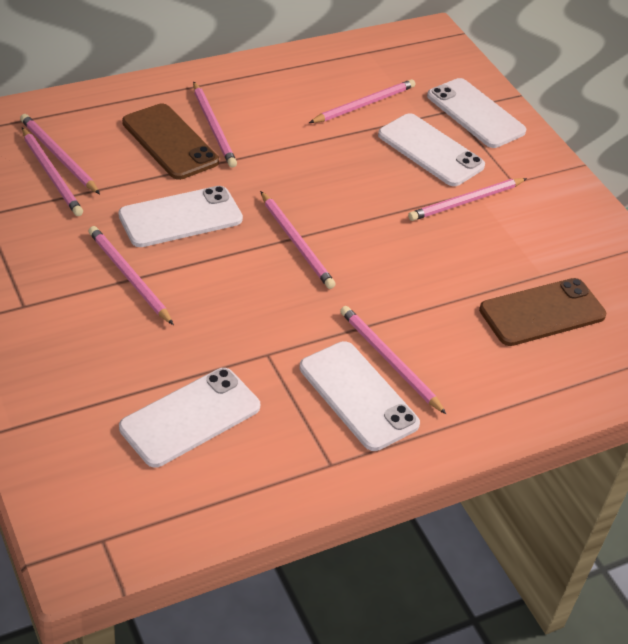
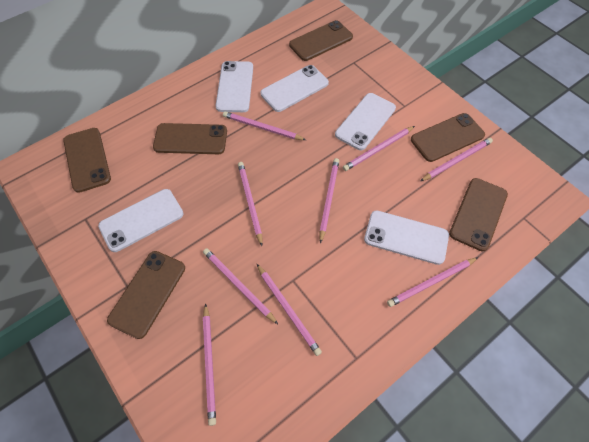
brown phone: 2 -> 6
pink pencil: 8 -> 9

